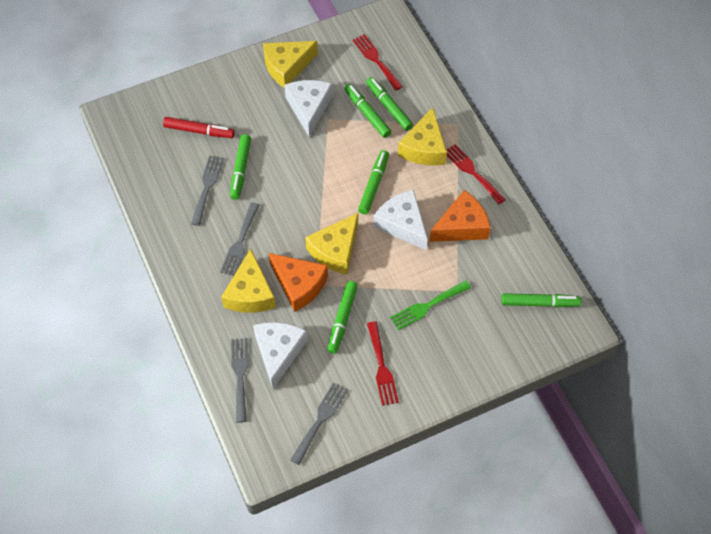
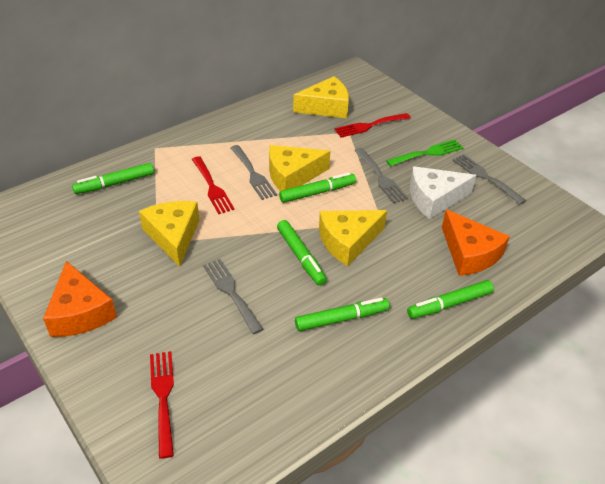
green marker: 6 -> 5
red marker: 1 -> 0
white cheese: 3 -> 1

